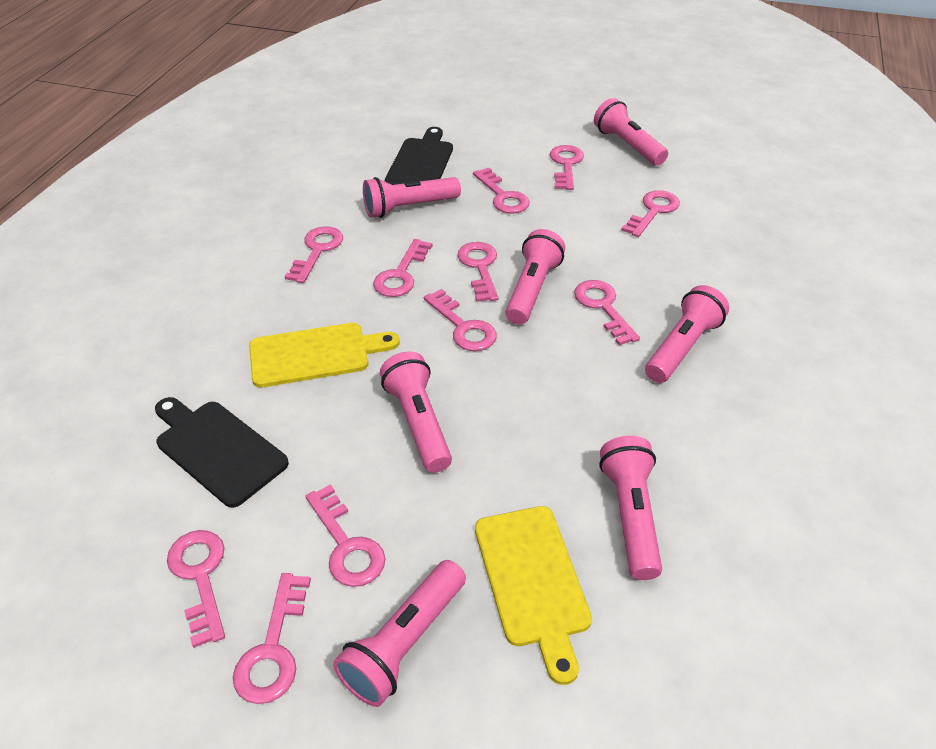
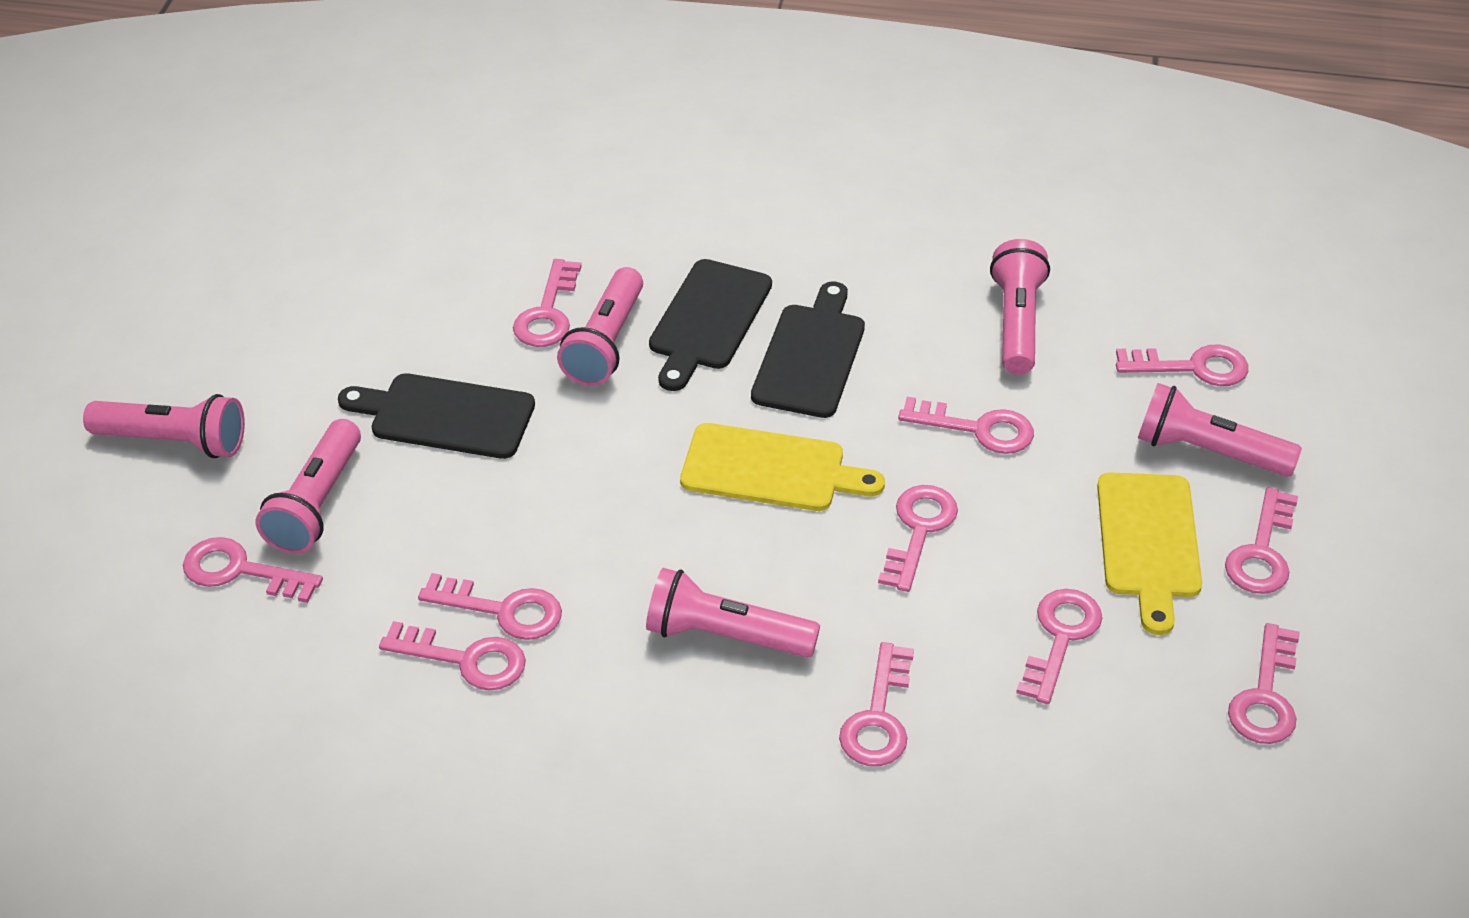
black cutting board: 2 -> 3
pink flashlight: 7 -> 6

